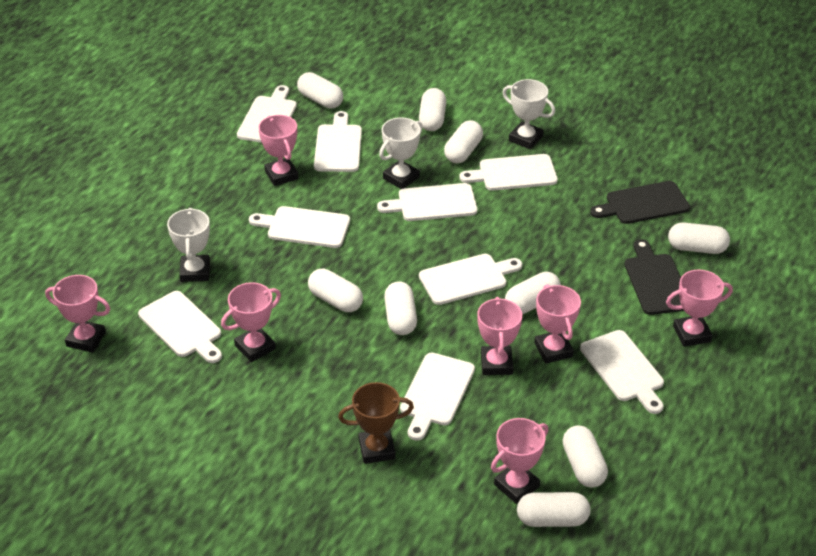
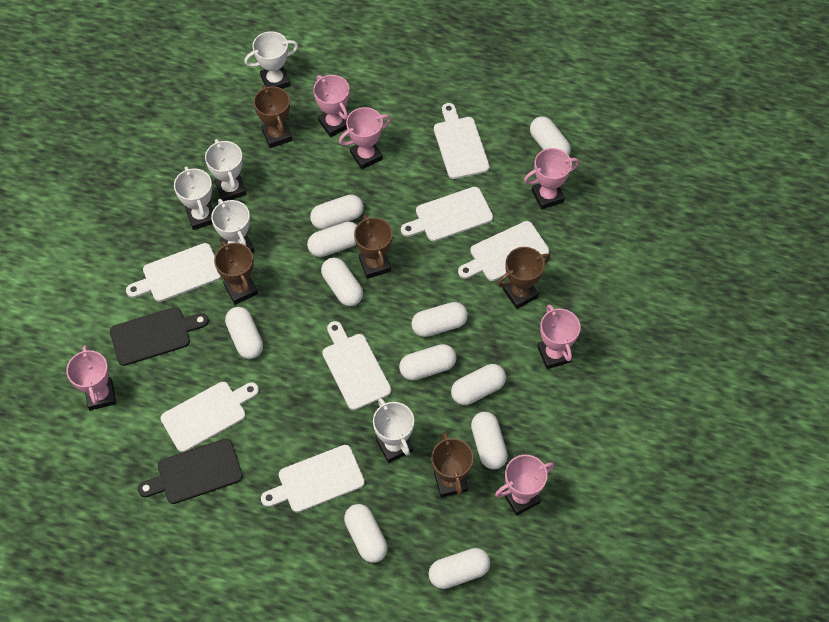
brown trophy: 1 -> 5
pink trophy: 7 -> 6
white capsule: 9 -> 11
white cutting board: 9 -> 7
white trophy: 3 -> 5

